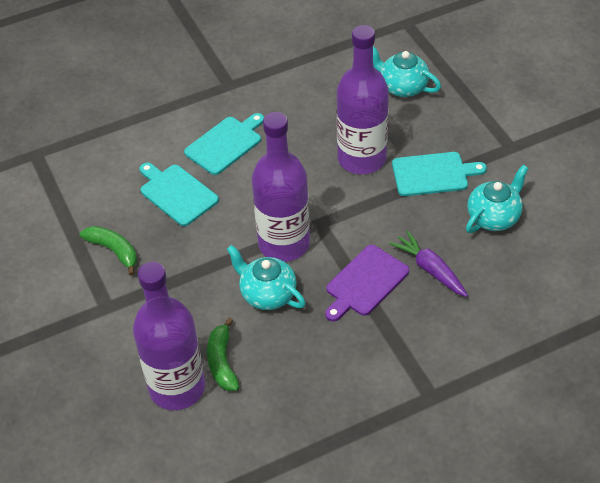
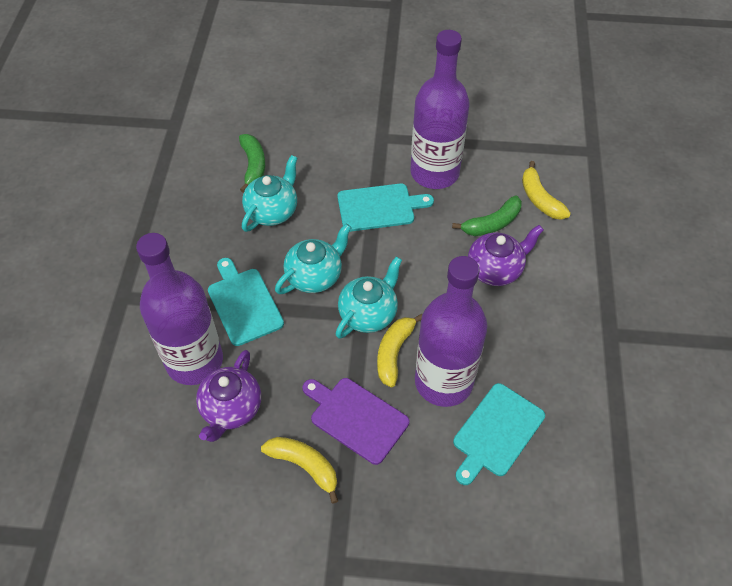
purple carrot: 1 -> 0
purple teapot: 0 -> 2
yellow banana: 0 -> 3

